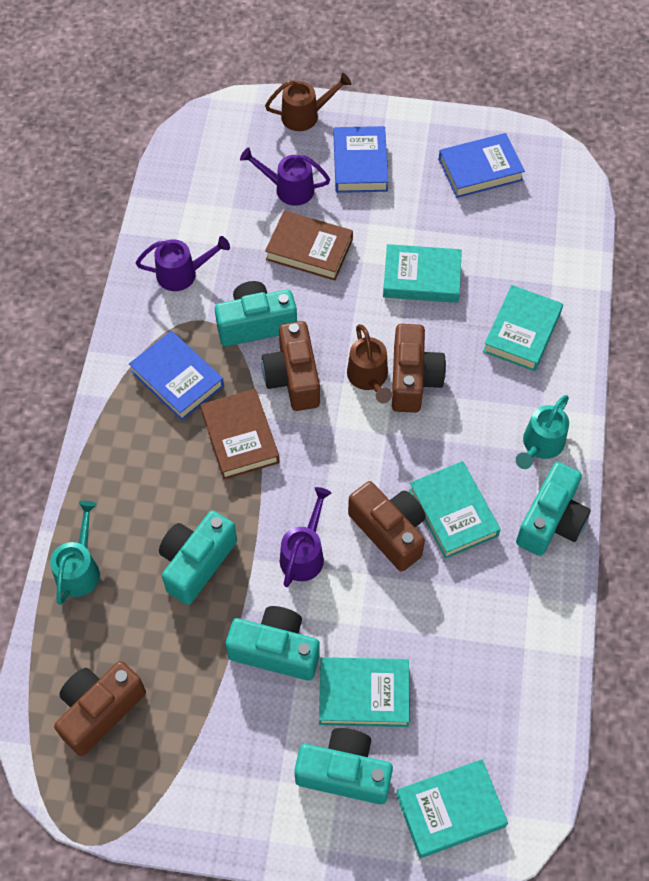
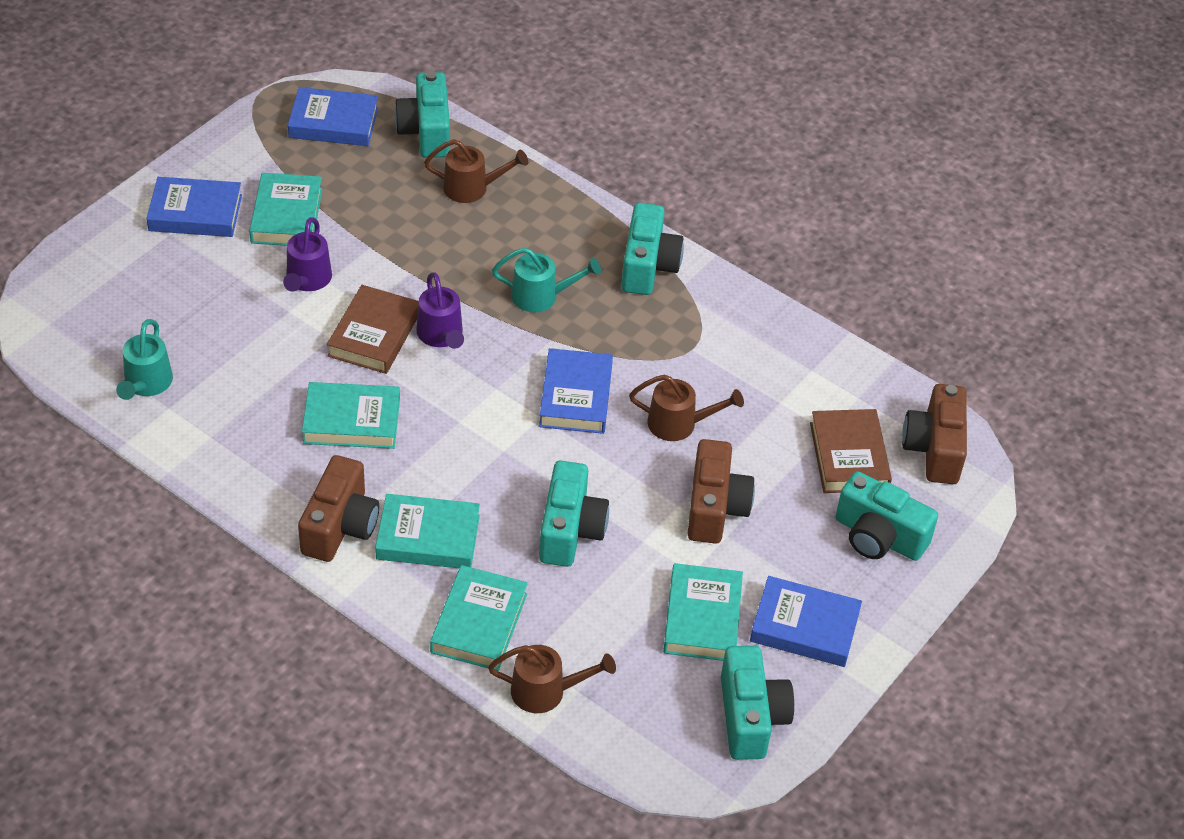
blue book: 3 -> 4
brown camera: 4 -> 3
brown watering can: 2 -> 3
purple watering can: 3 -> 2

